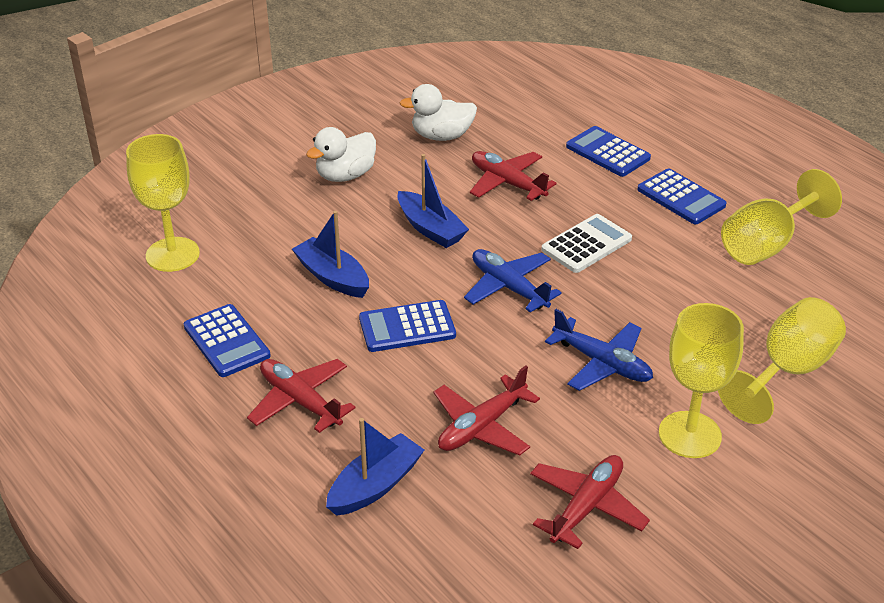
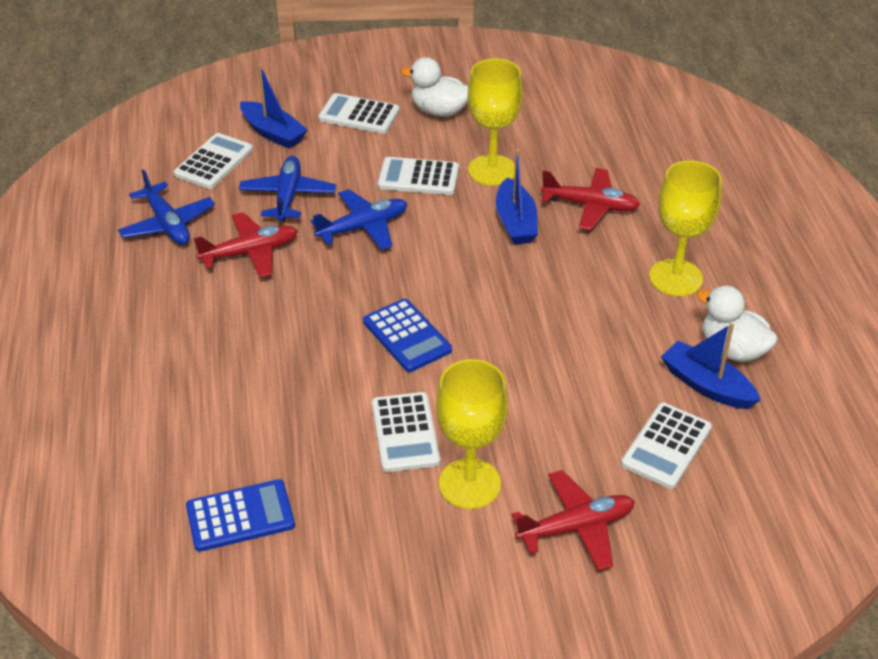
blue calculator: 4 -> 2
blue plane: 2 -> 3
red plane: 4 -> 3
white calculator: 1 -> 5
yellow goblet: 4 -> 3

